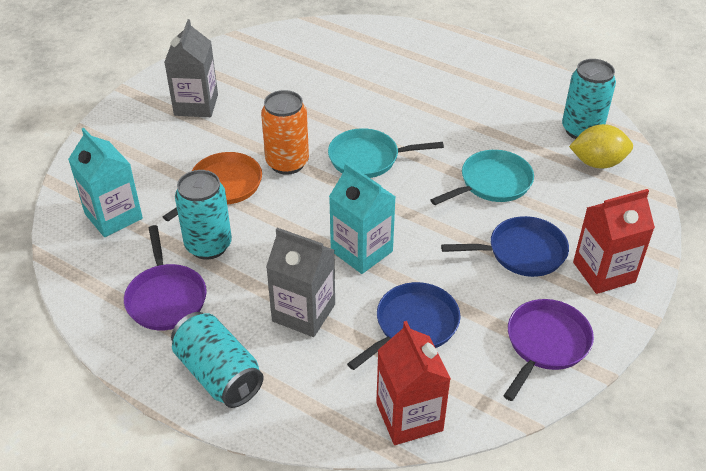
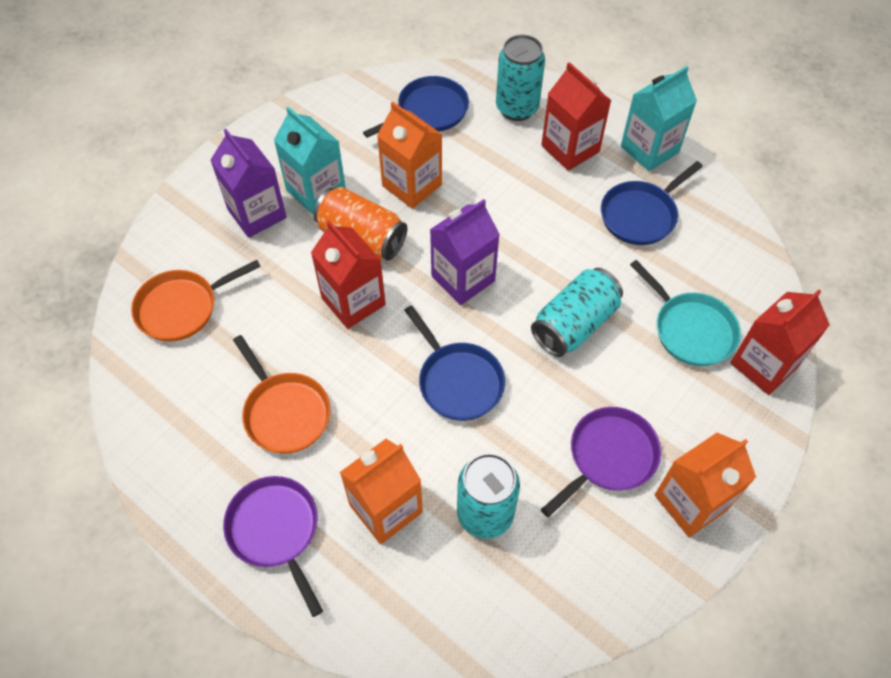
blue pan: 2 -> 3
grey carton: 2 -> 0
orange carton: 0 -> 3
orange pan: 1 -> 2
purple carton: 0 -> 2
red carton: 2 -> 3
turquoise pan: 2 -> 1
yellow lemon: 1 -> 0

